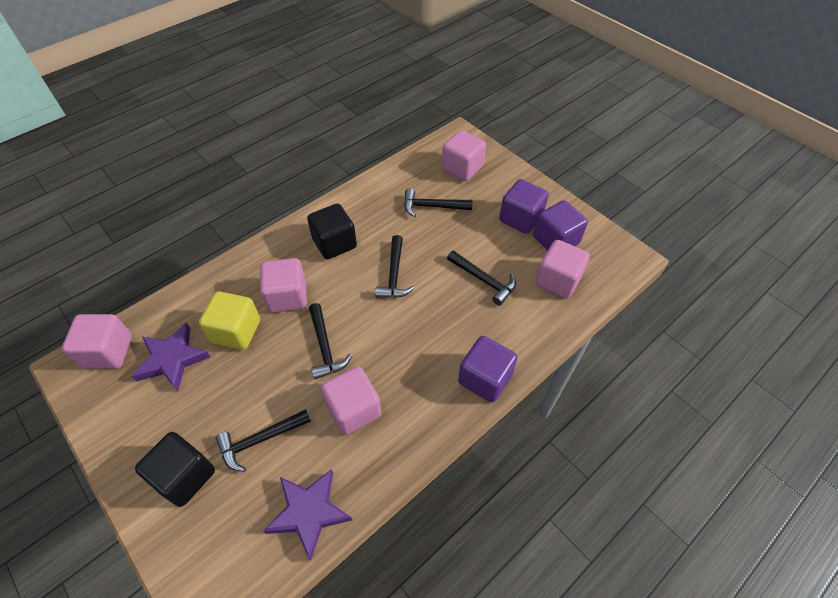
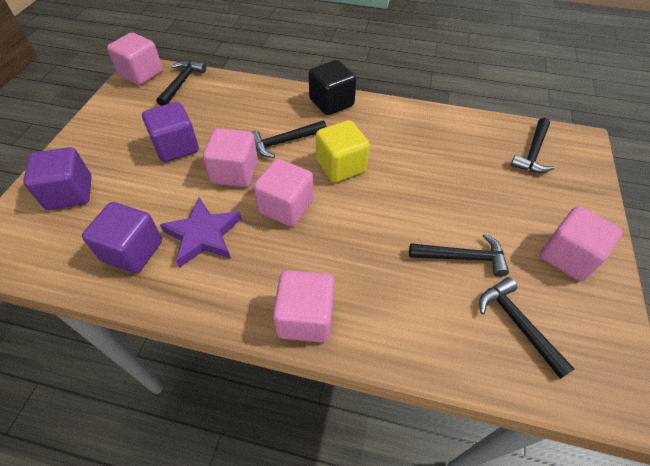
black cube: 2 -> 1
purple star: 2 -> 1

